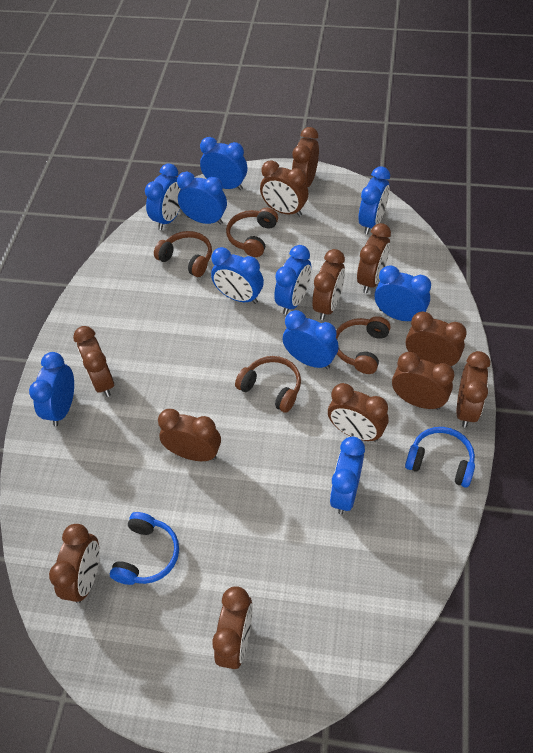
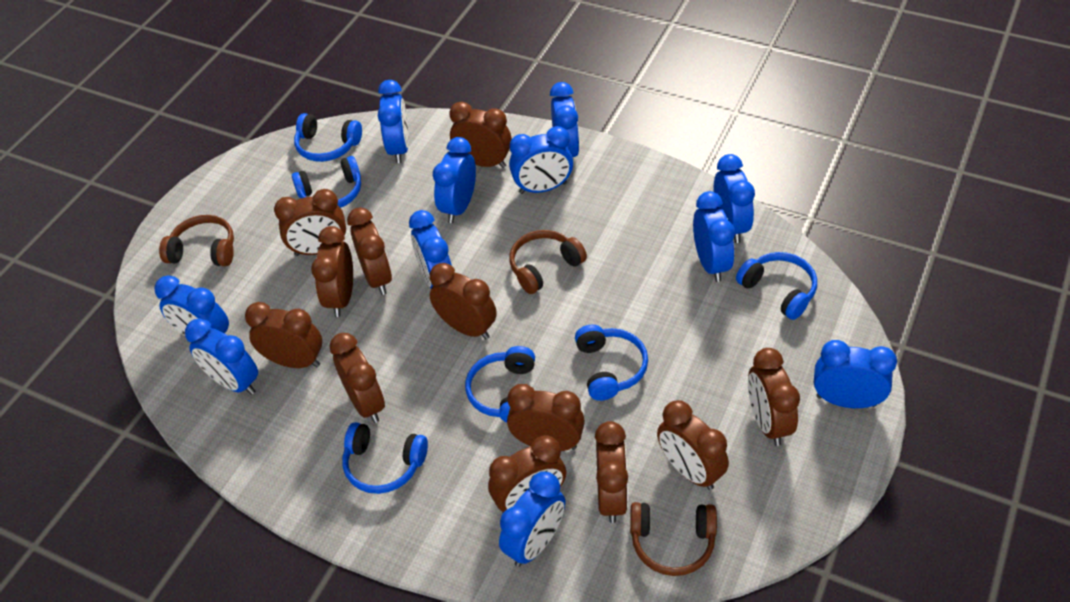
blue clock: 10 -> 11
blue headphones: 2 -> 6
brown headphones: 4 -> 3

